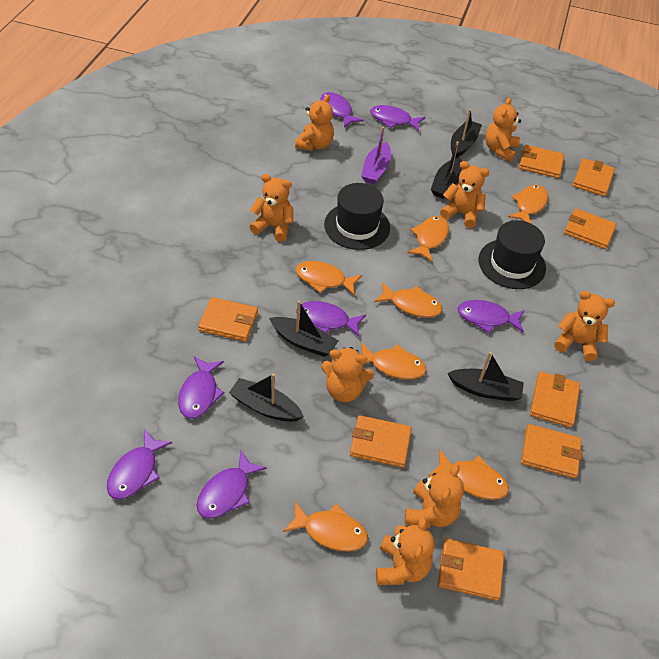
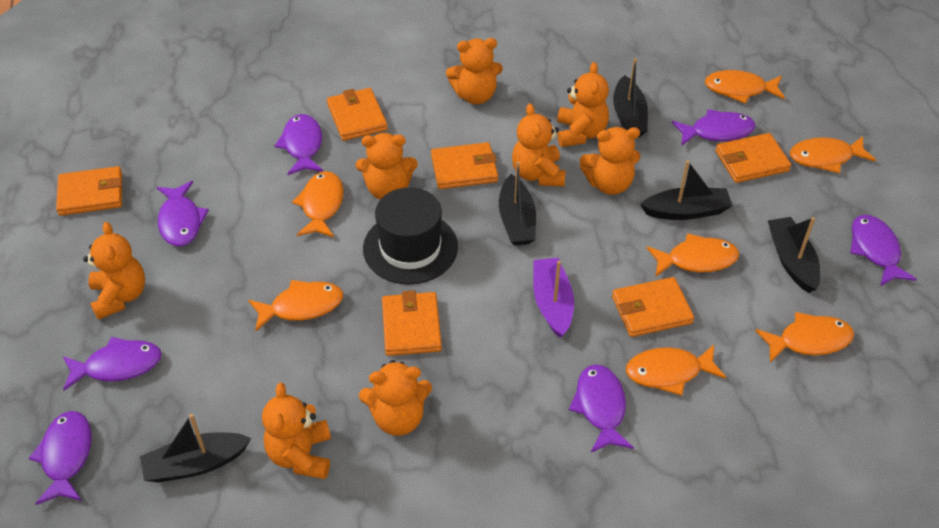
black hat: 2 -> 1
orange wallet: 8 -> 6

